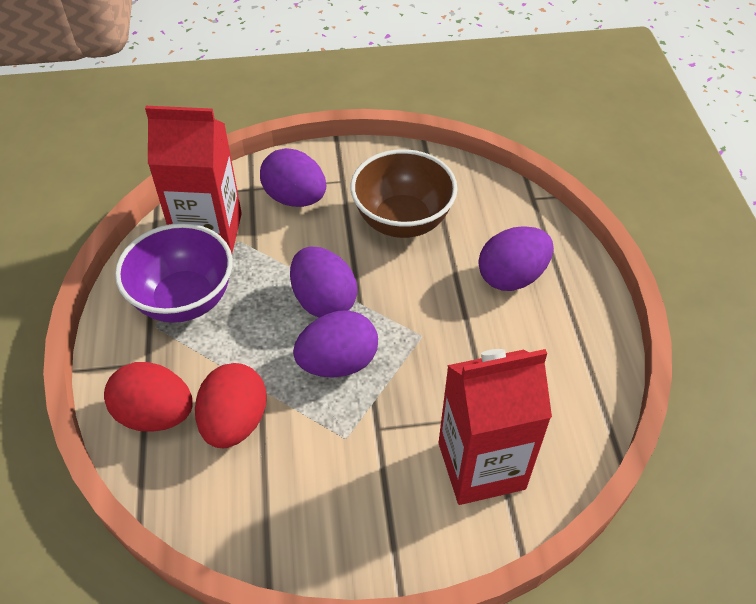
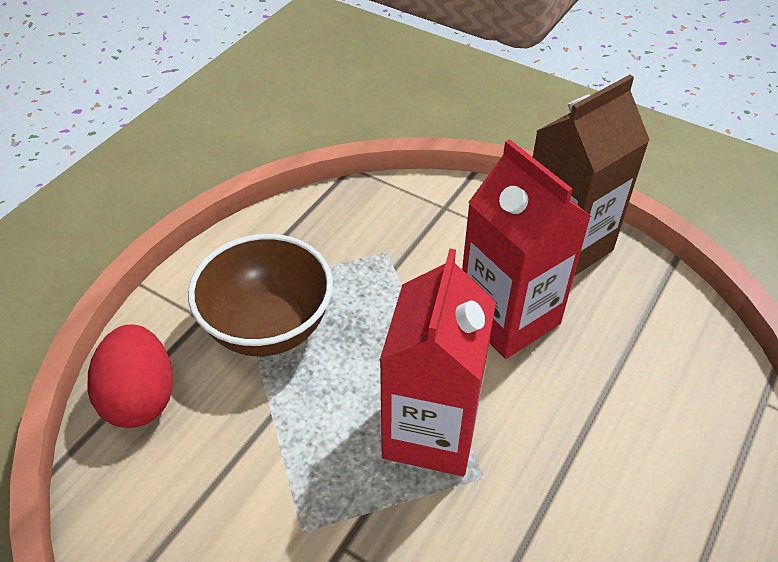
brown carton: 0 -> 1
purple bowl: 1 -> 0
purple egg: 4 -> 0
red egg: 2 -> 1

